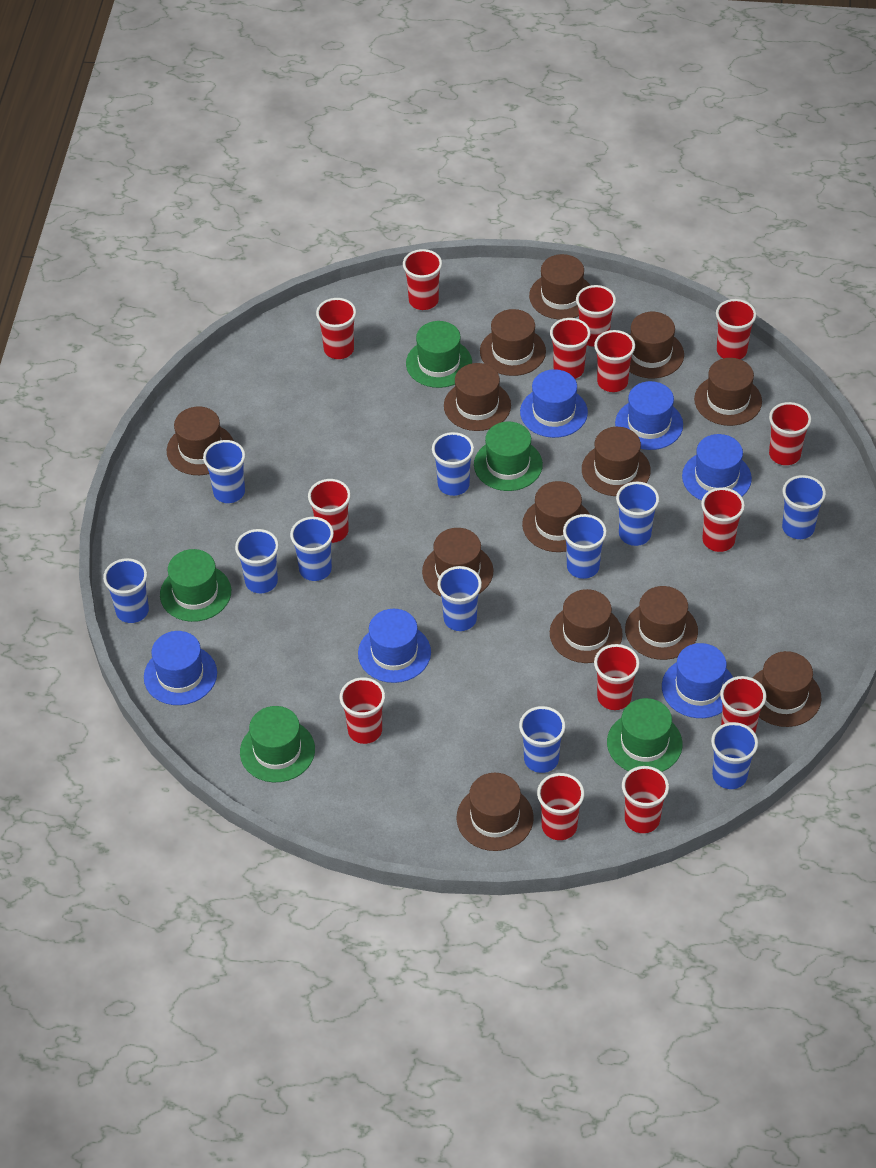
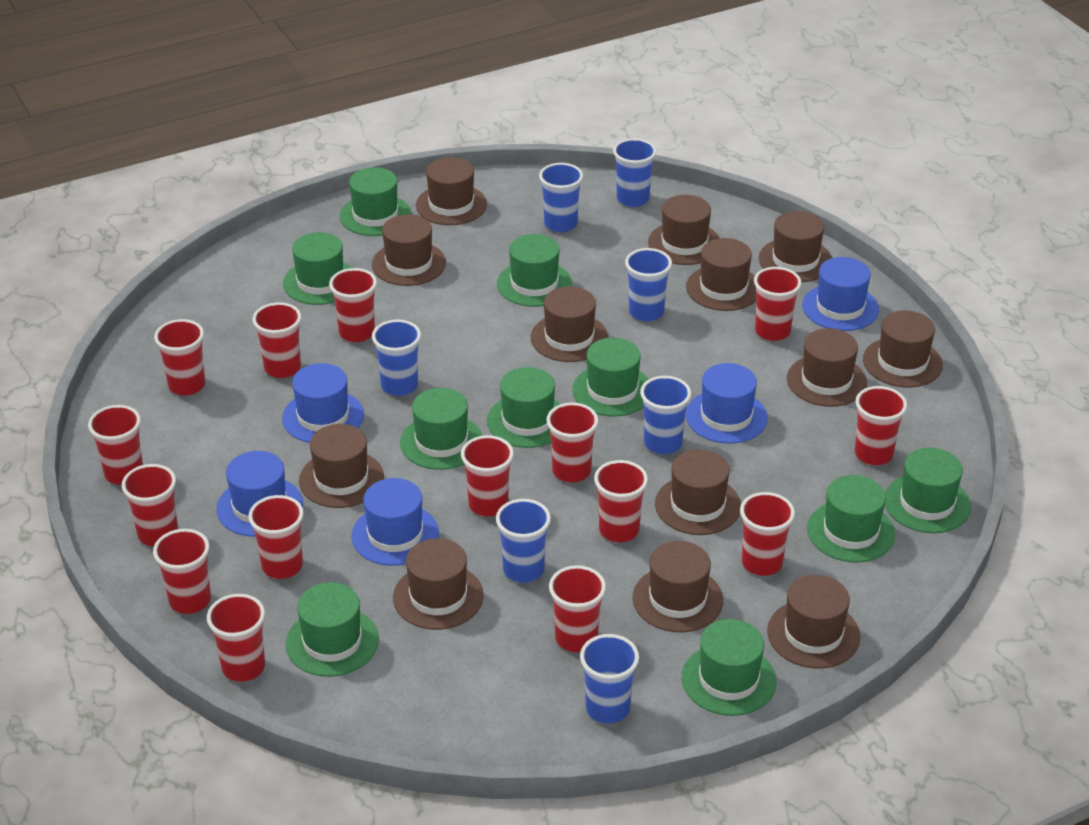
blue cup: 11 -> 7
blue hat: 6 -> 5
green hat: 5 -> 10
red cup: 14 -> 15

